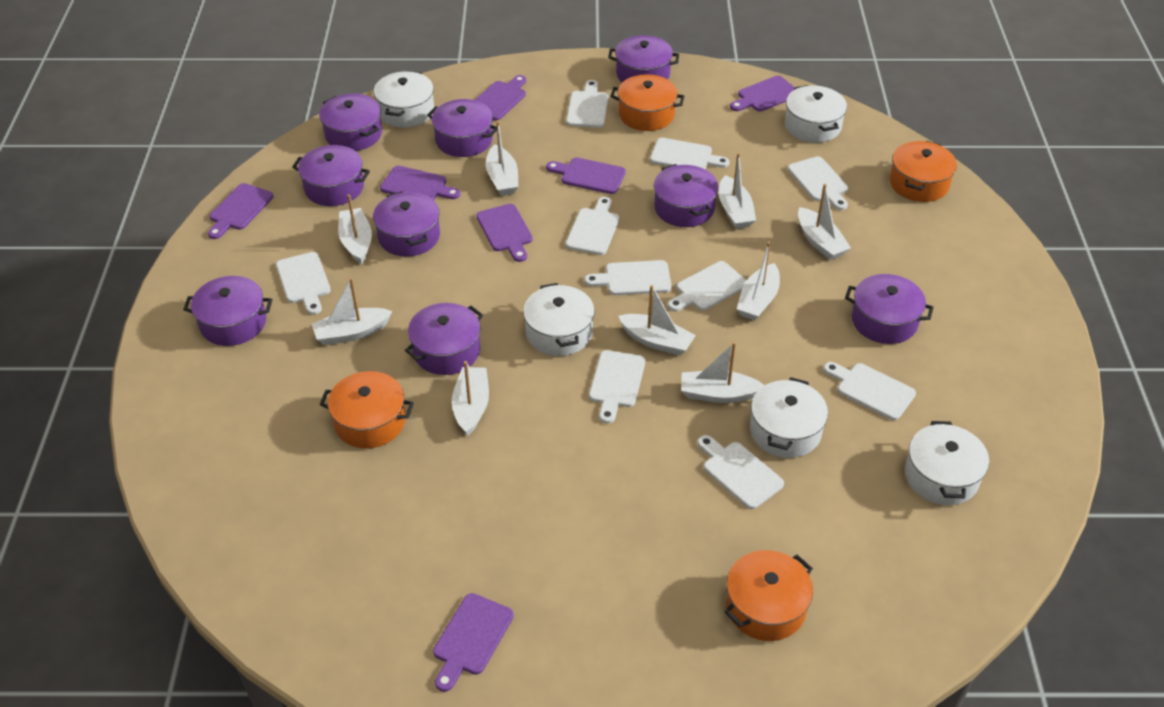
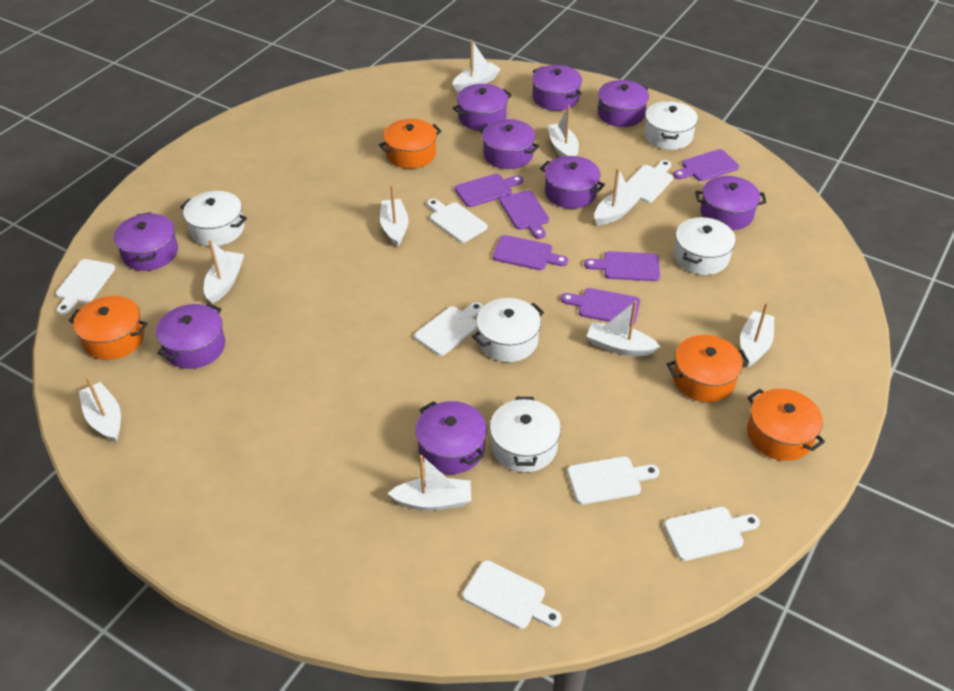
purple cutting board: 7 -> 6
white cutting board: 10 -> 7

